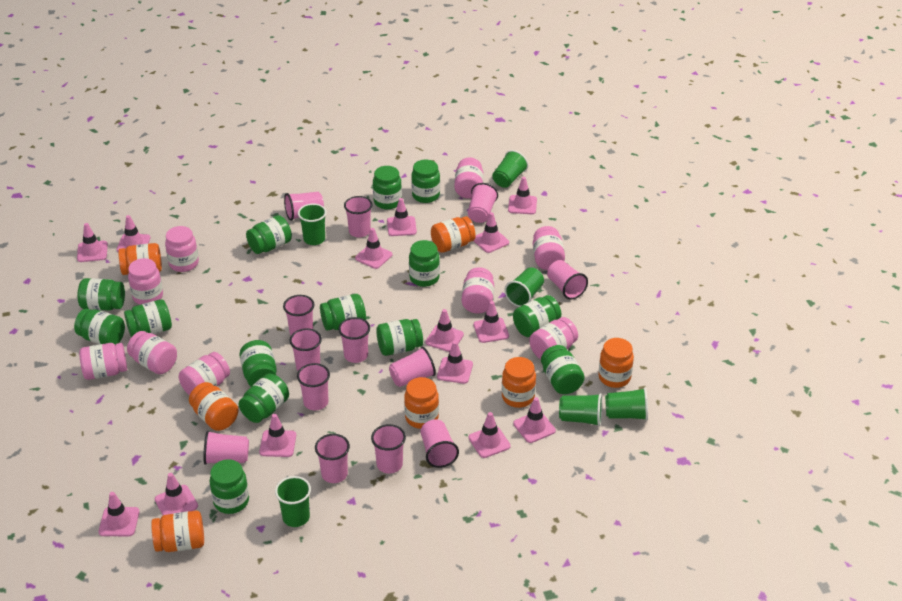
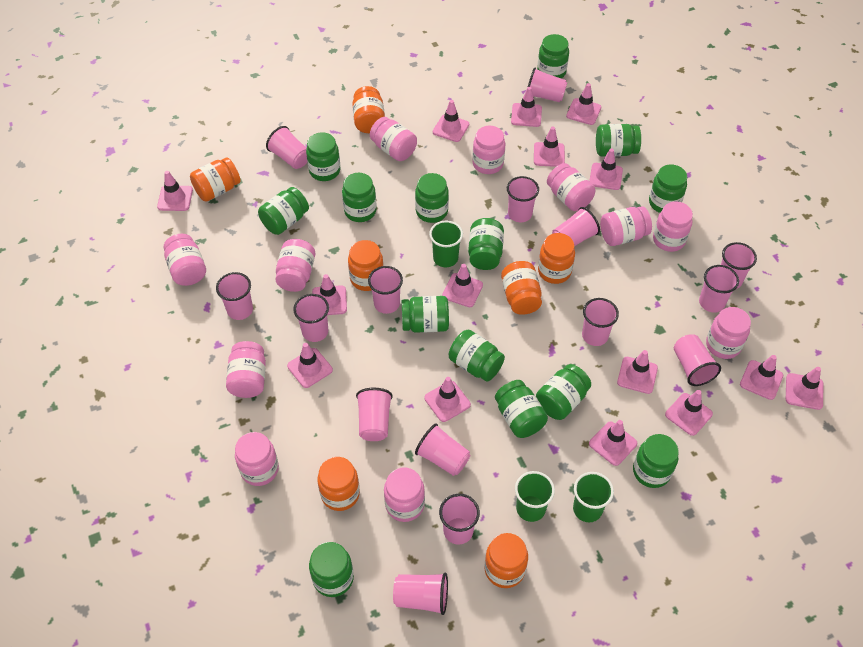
green cup: 6 -> 3
pink cup: 13 -> 15
pink jar: 9 -> 11
pink traffic cone: 14 -> 15

